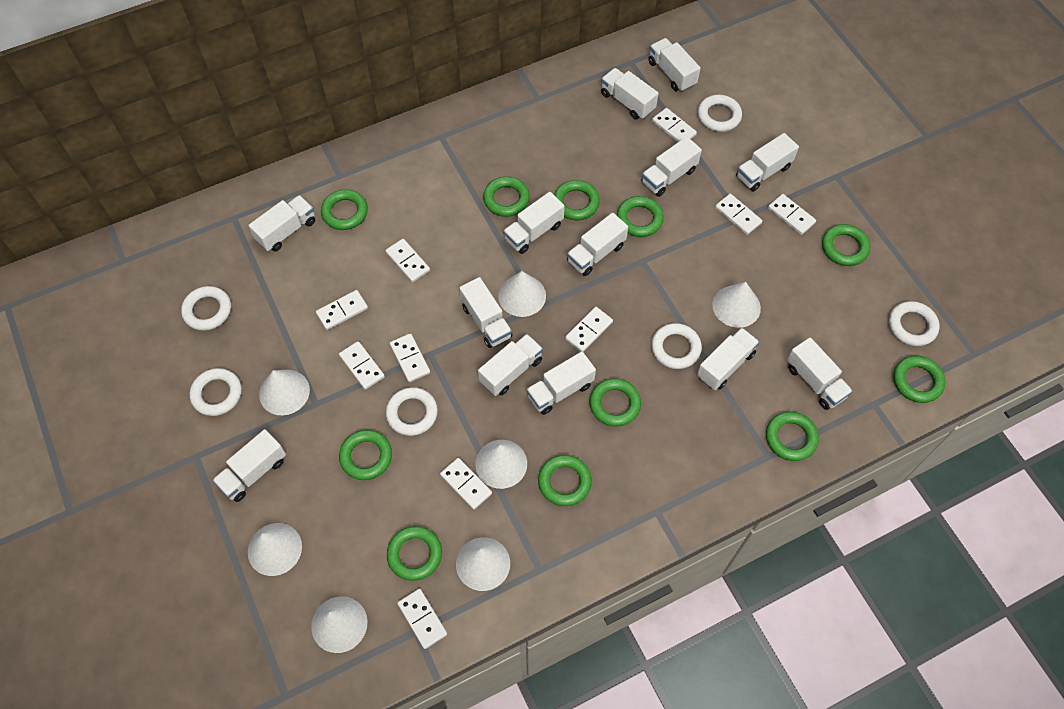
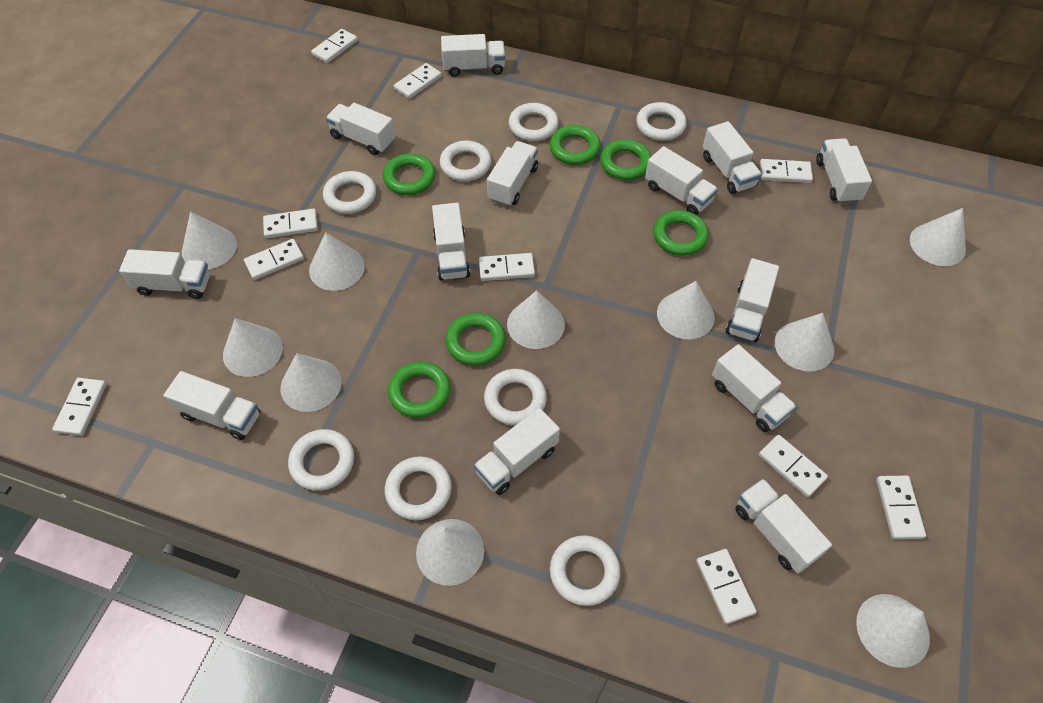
green ring: 11 -> 6
white cone: 7 -> 10
white ring: 6 -> 8

